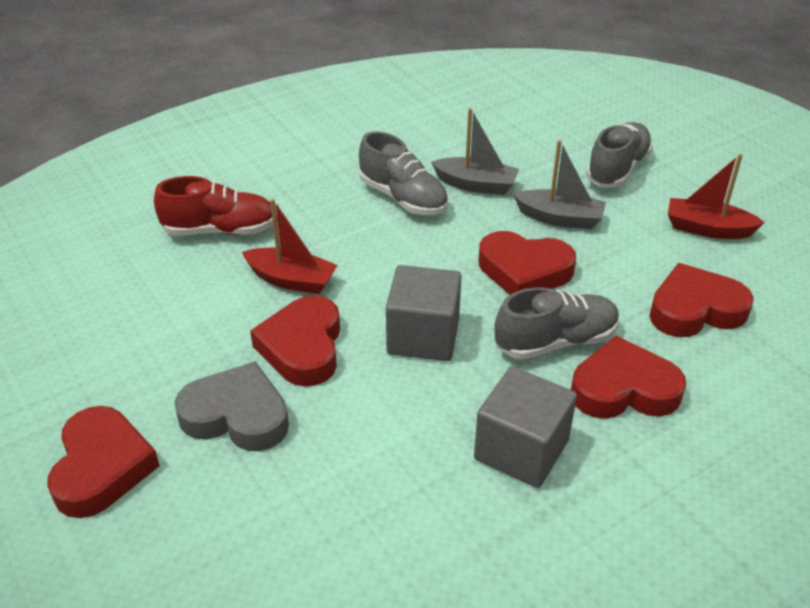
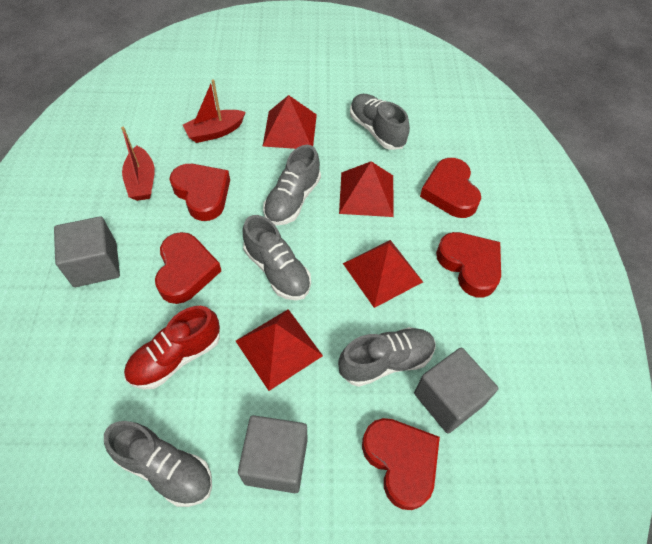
grey boat: 2 -> 0
grey cube: 2 -> 3
grey heart: 1 -> 0
grey shoe: 3 -> 5
red pyramid: 0 -> 4

